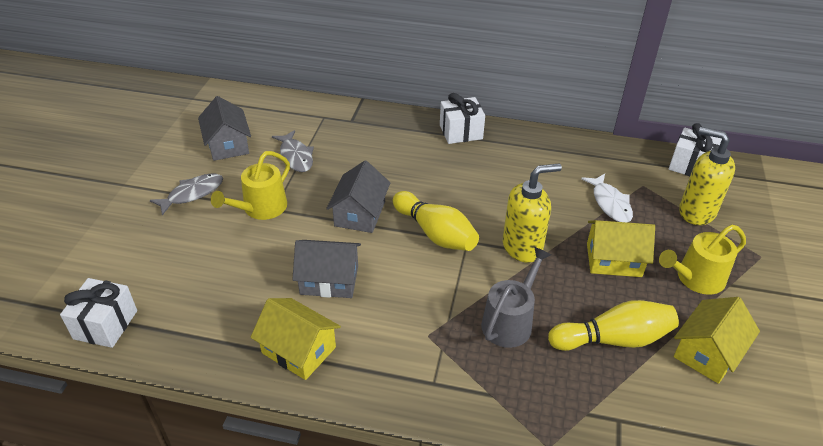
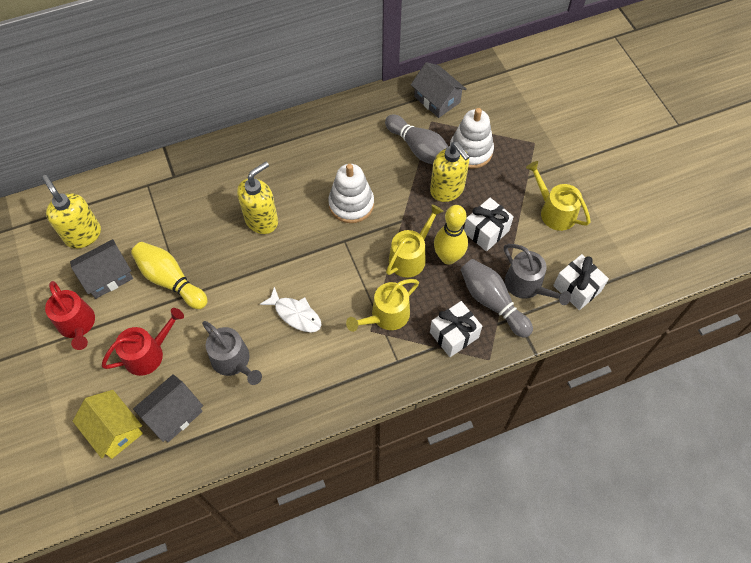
grey bowling pin: 0 -> 2
grey fish: 2 -> 0
grey watering can: 1 -> 2
red watering can: 0 -> 2
white stacking toy: 0 -> 2
yellow house: 3 -> 1
yellow soap dispenser: 2 -> 3
yellow watering can: 2 -> 3

